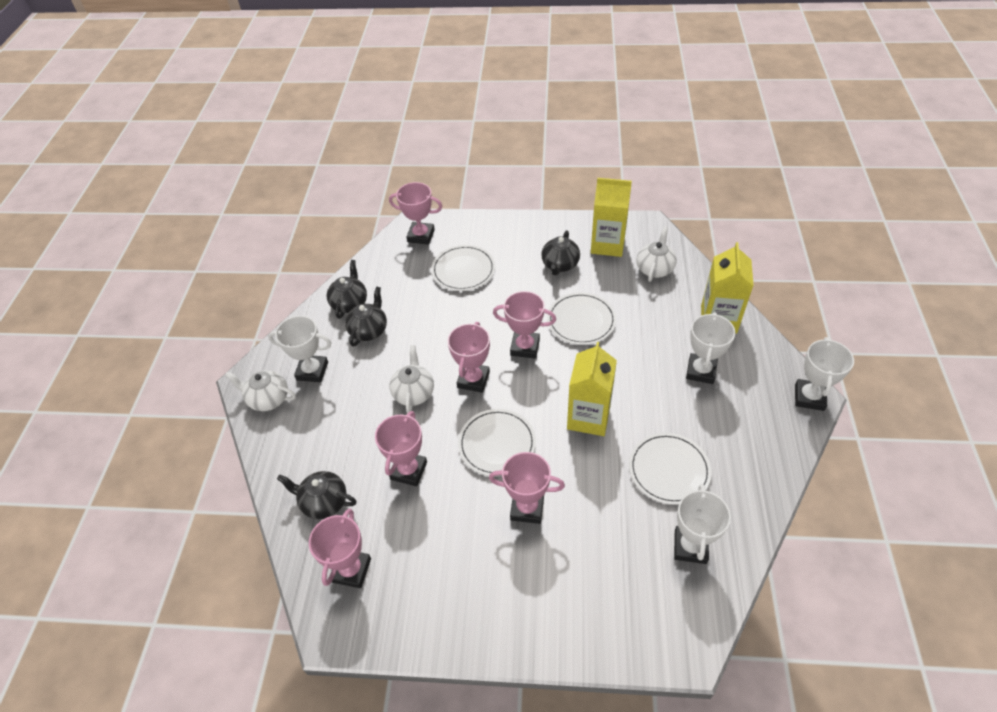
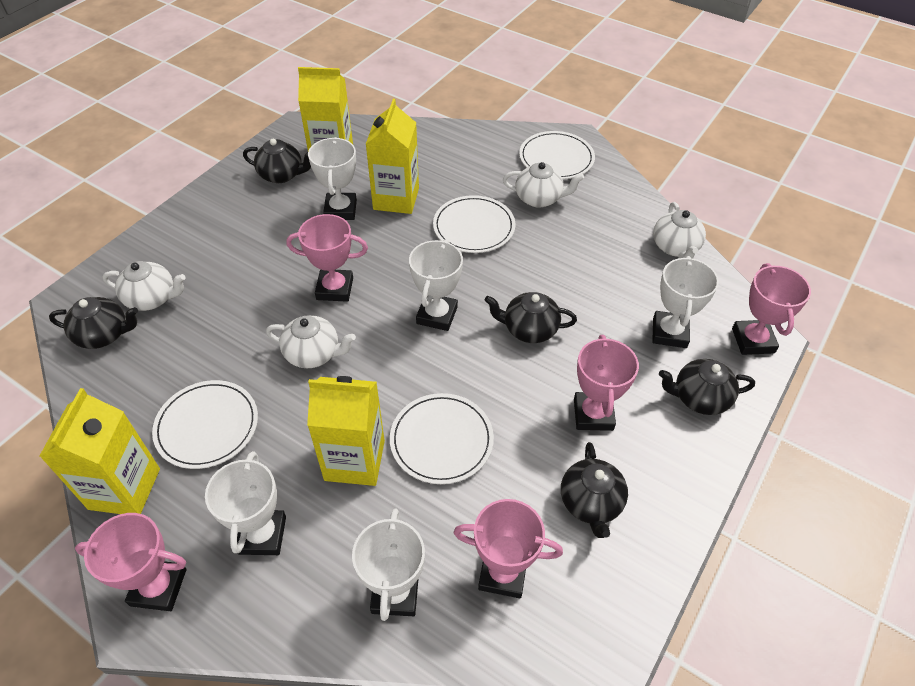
black teapot: 4 -> 5
pink trophy: 6 -> 5
white teapot: 3 -> 4
white trophy: 4 -> 5
yellow carton: 3 -> 4

